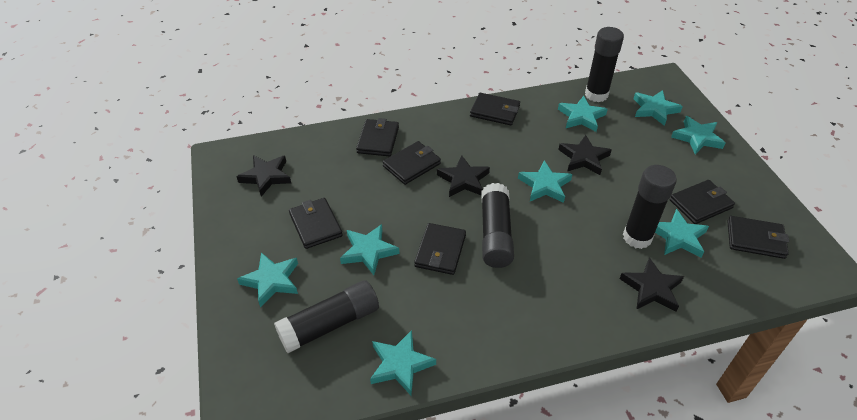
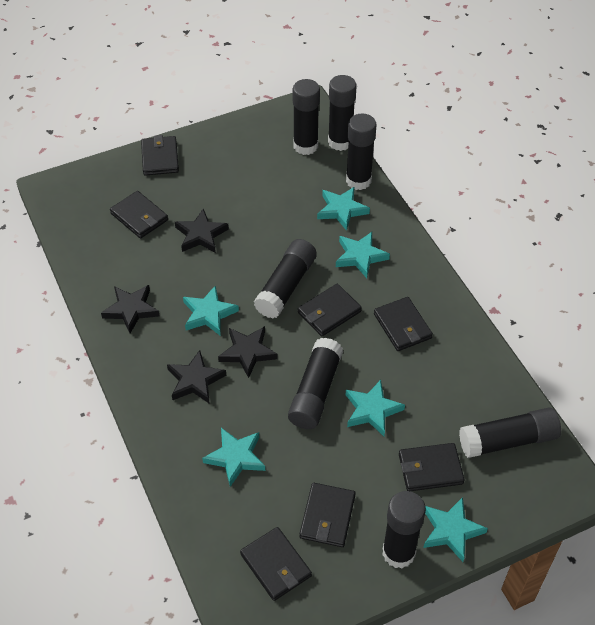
black glue stick: 4 -> 7
turquoise star: 8 -> 6

